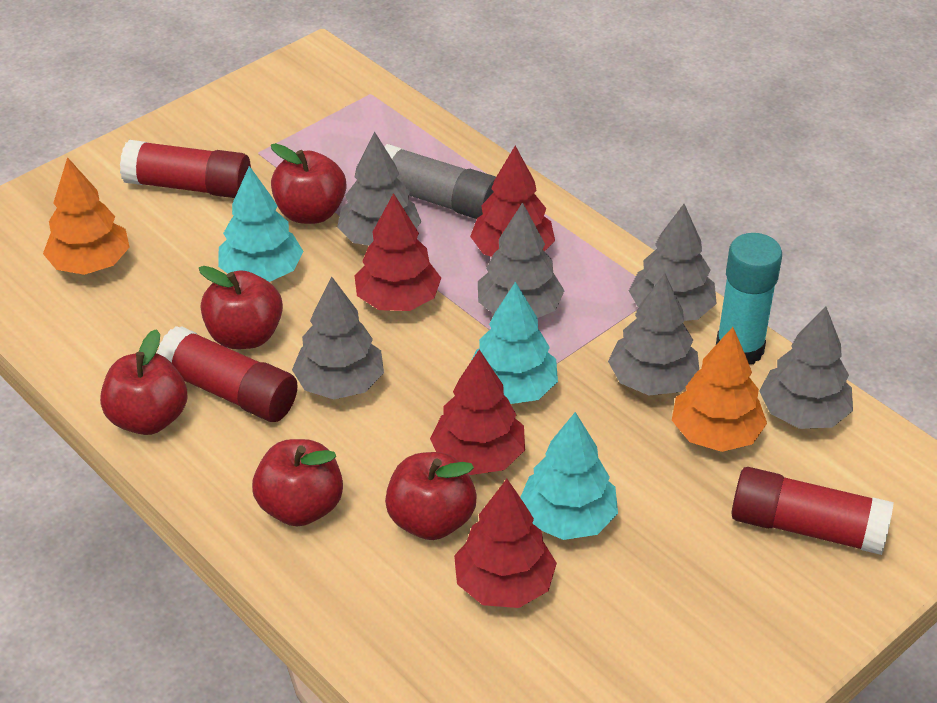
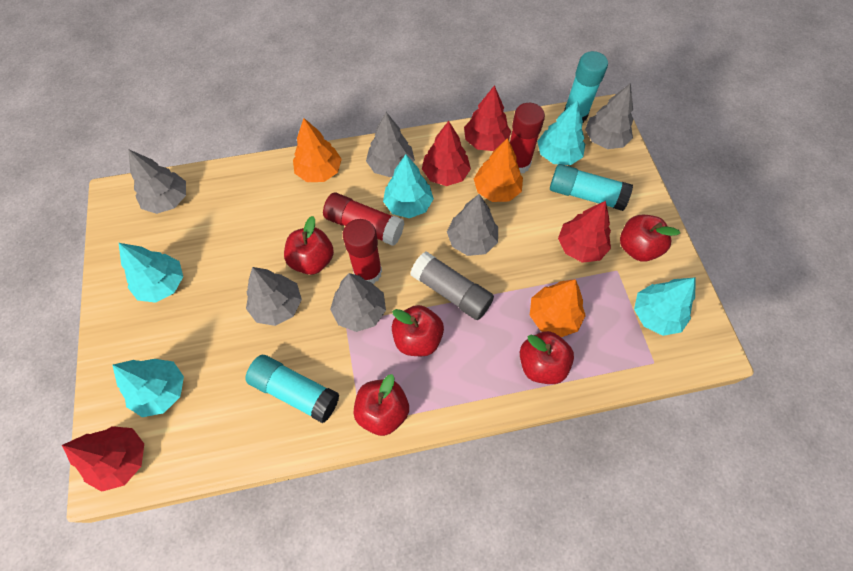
orange tree: 2 -> 3
turquoise glue stick: 1 -> 3
turquoise tree: 3 -> 5

